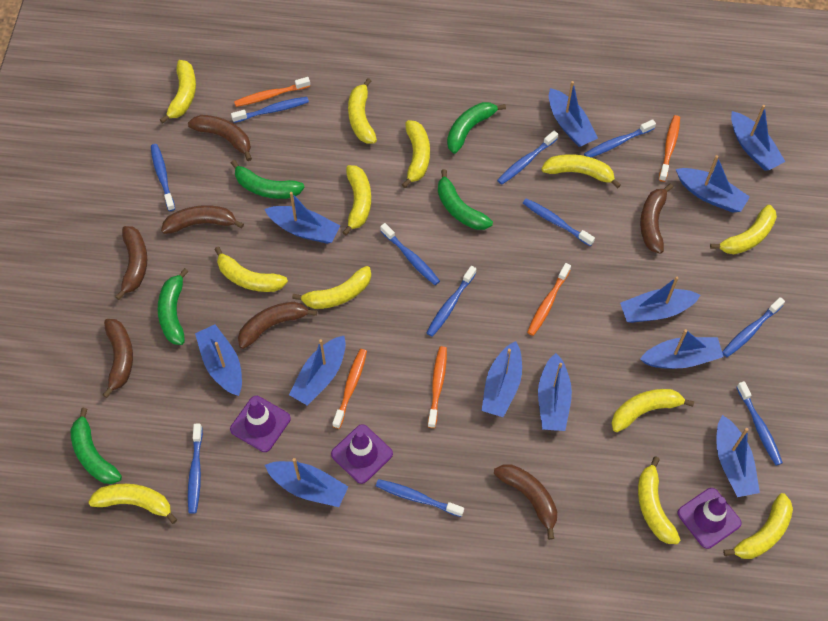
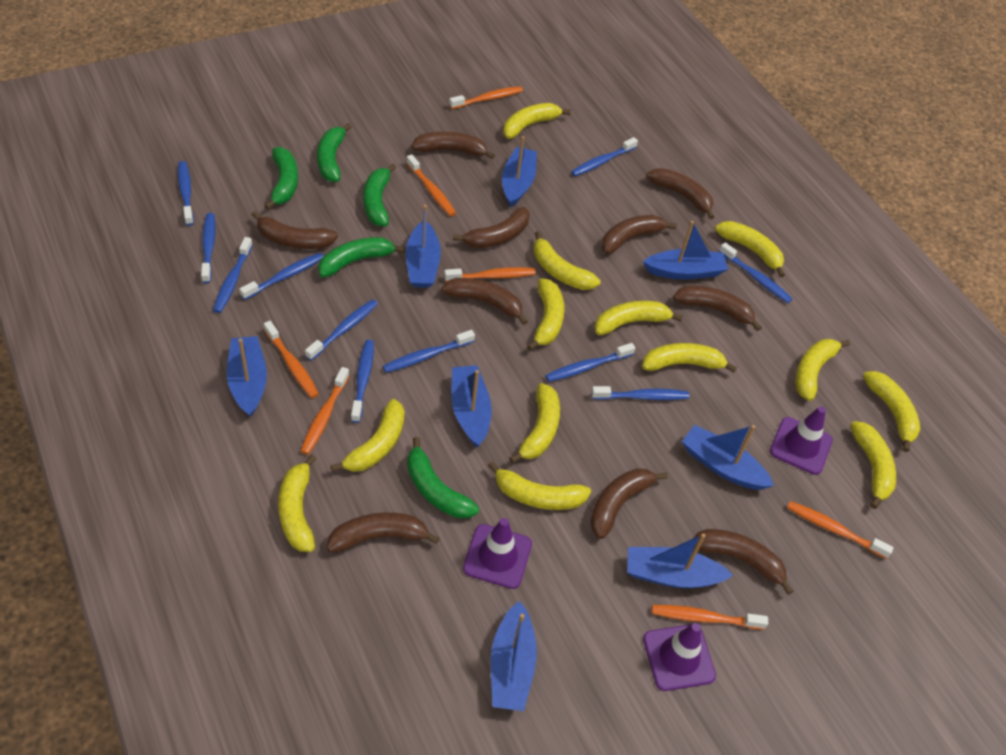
blue boat: 12 -> 8
brown banana: 7 -> 10
orange toothbrush: 5 -> 7
yellow banana: 12 -> 13

